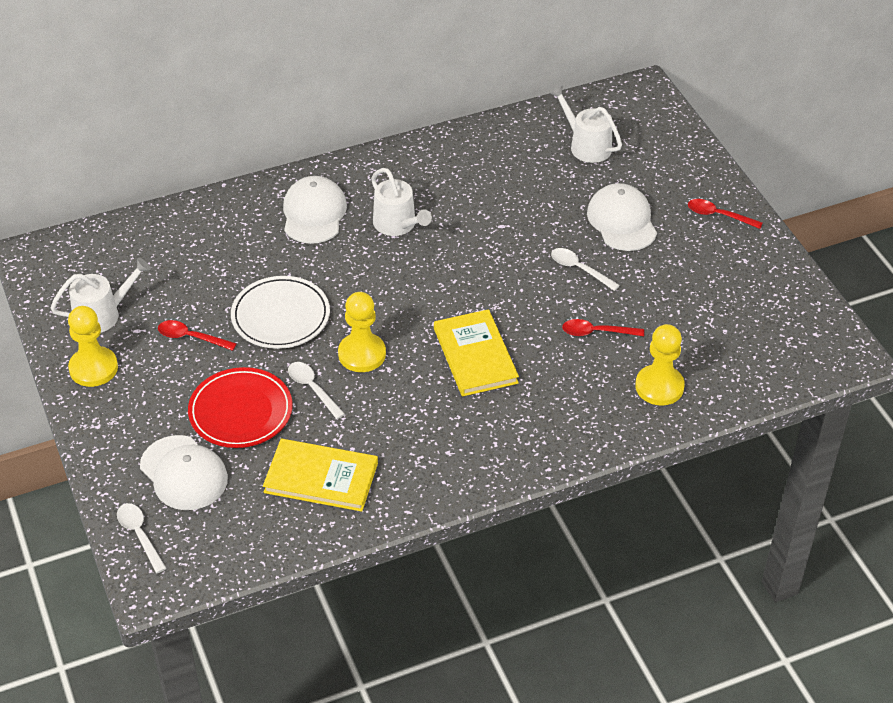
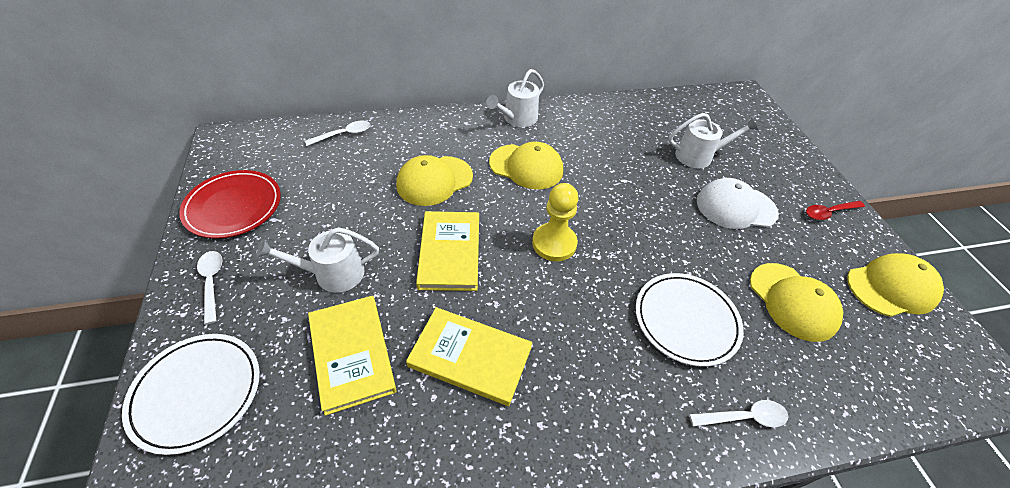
red spoon: 3 -> 1
white cap: 3 -> 1
white plate: 1 -> 2
yellow book: 2 -> 3
yellow cap: 0 -> 4
yellow pawn: 3 -> 1

